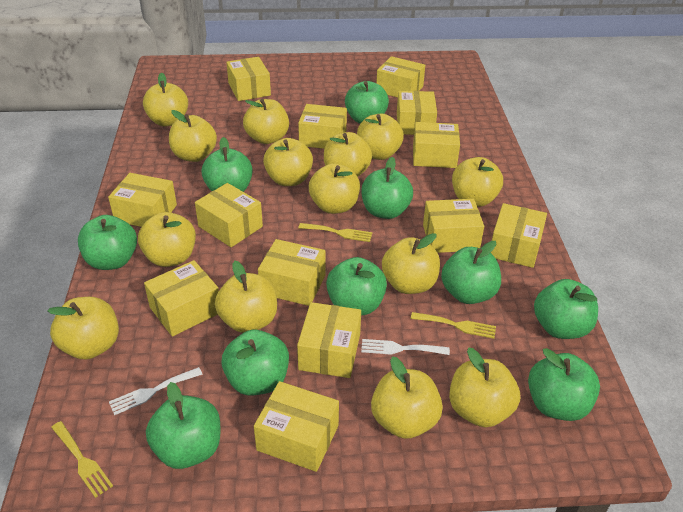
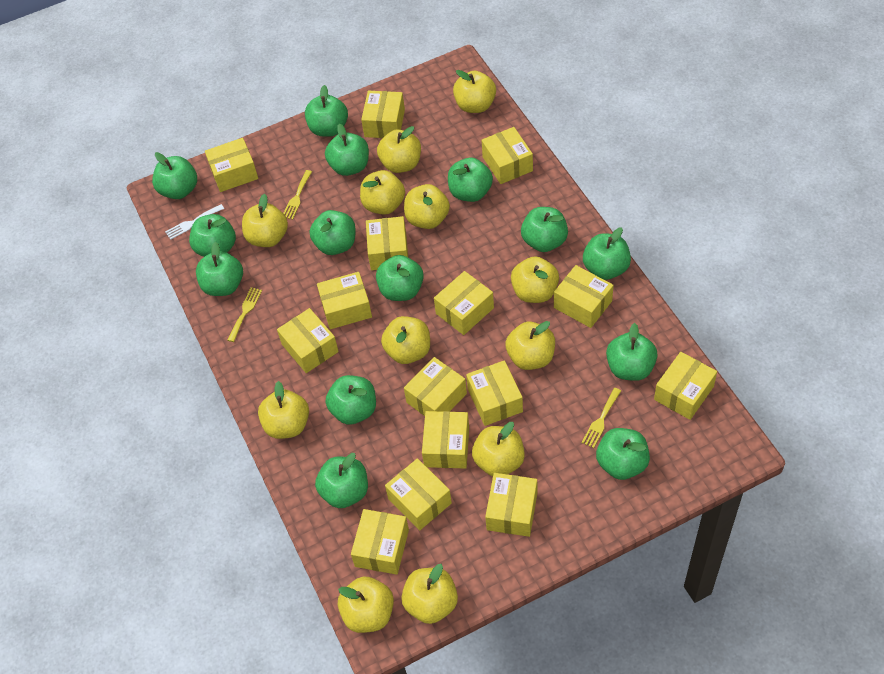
green apple: 10 -> 14
white fork: 2 -> 1
yellow apple: 14 -> 12
yellow box: 13 -> 15

